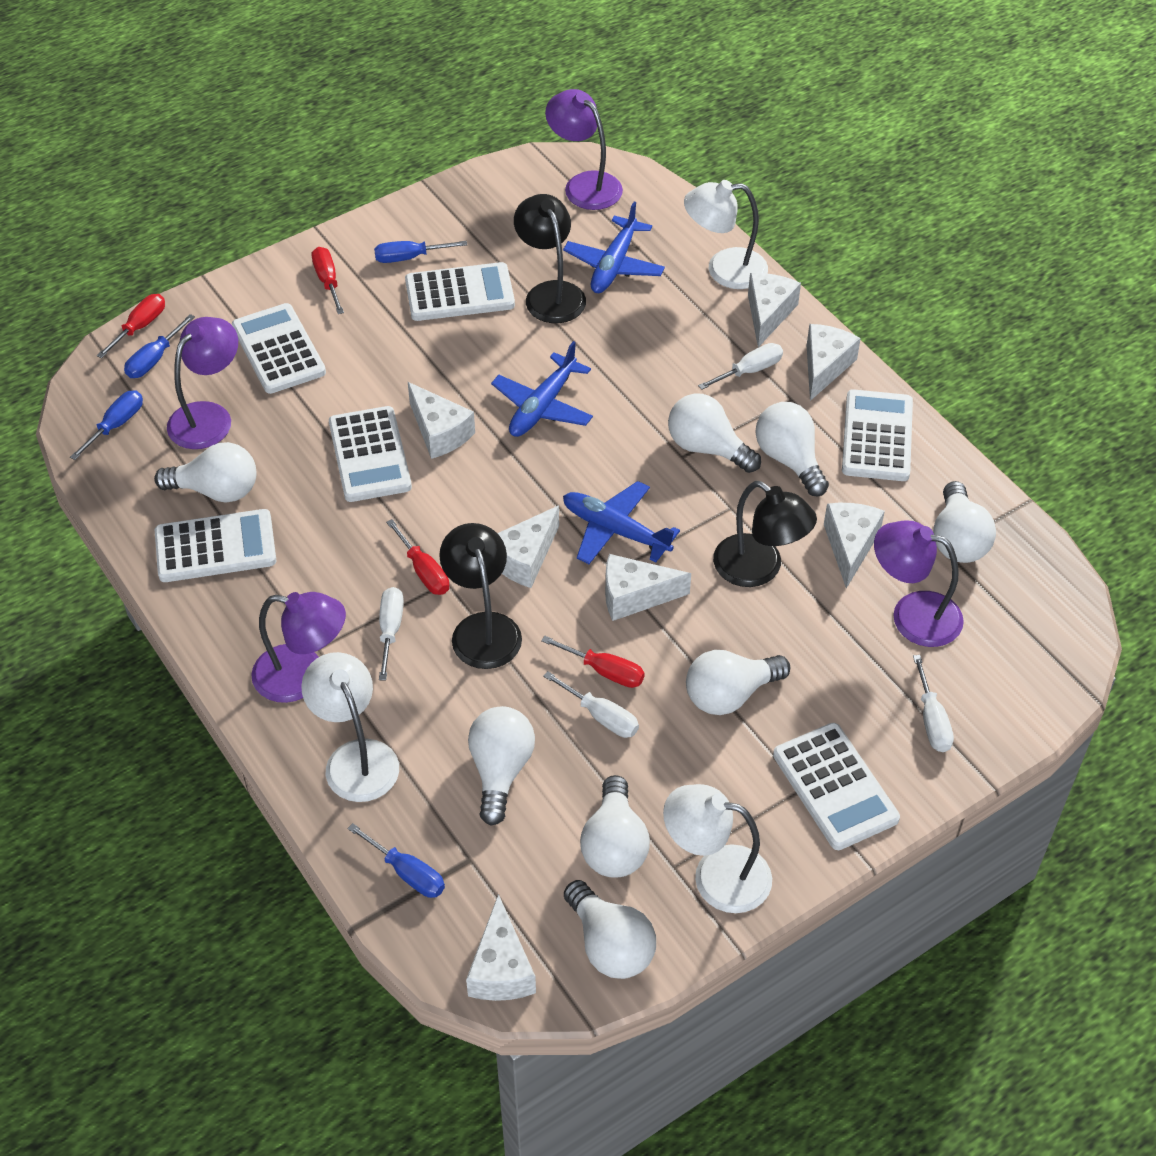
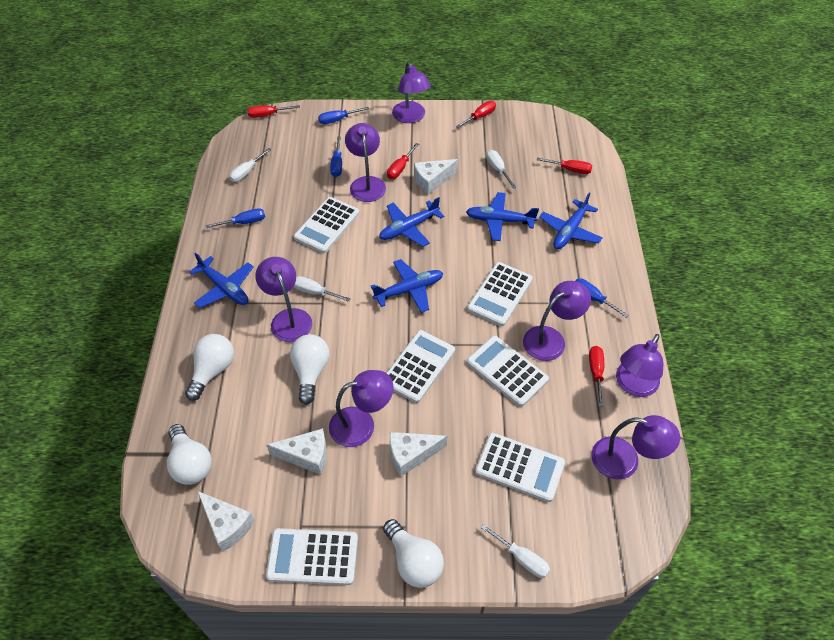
black lamp: 3 -> 0
blue plane: 3 -> 5
purple lamp: 4 -> 7
red screwdriver: 4 -> 5
white cheese: 7 -> 4
white lamp: 3 -> 0
white light bulb: 8 -> 4

